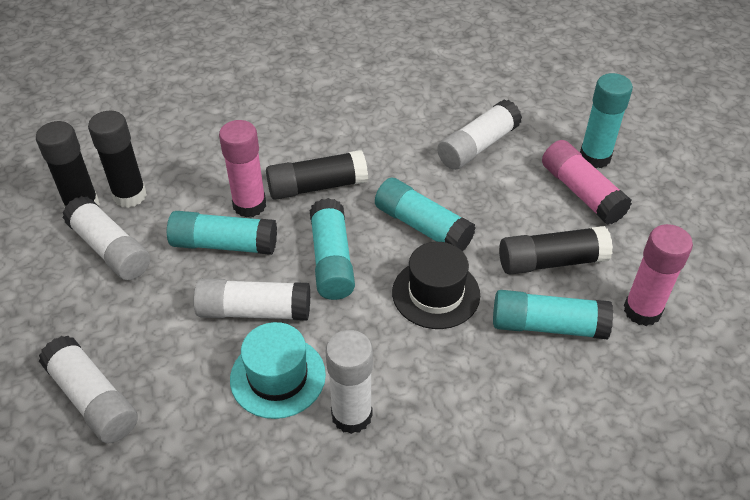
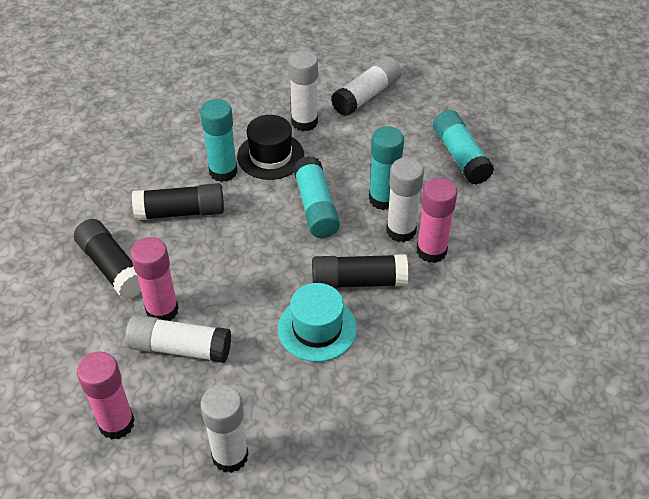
black glue stick: 4 -> 3
turquoise glue stick: 5 -> 4

